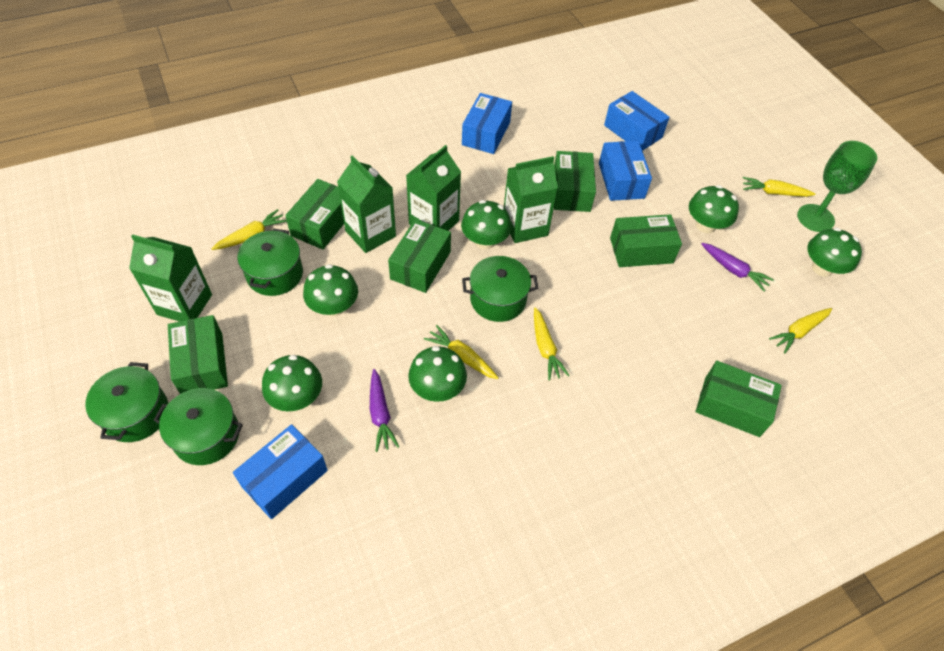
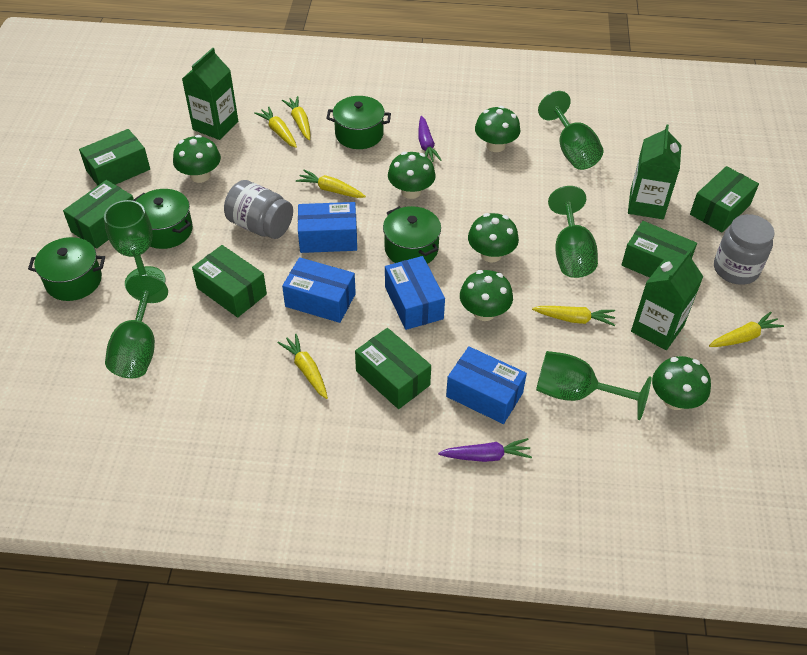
green carton: 4 -> 3
green goblet: 1 -> 5
grey jar: 0 -> 2
yellow carrot: 5 -> 6

